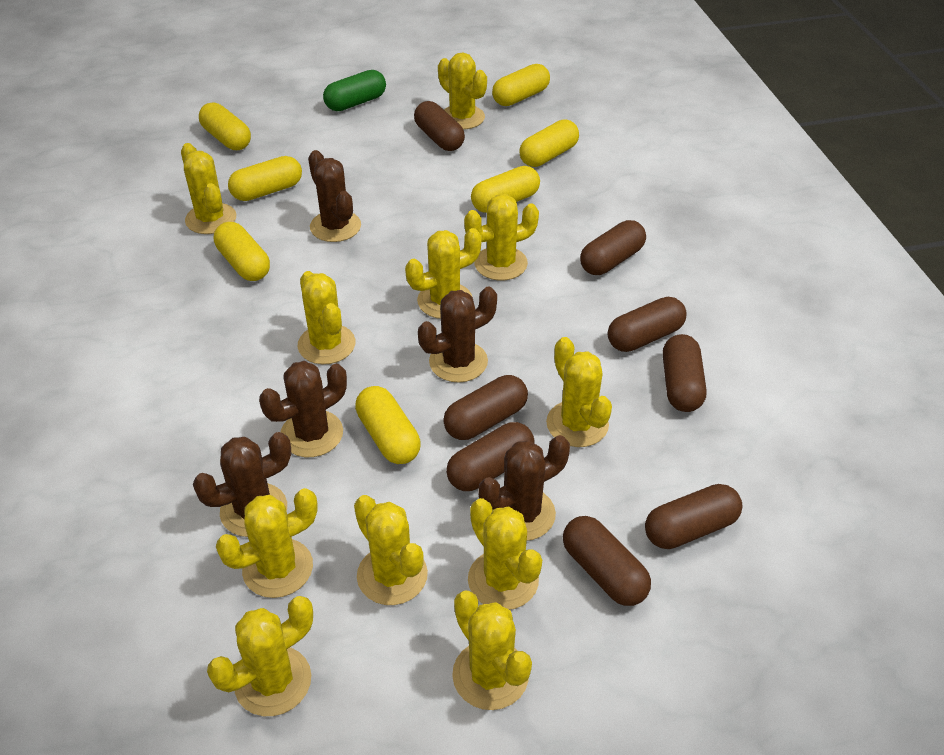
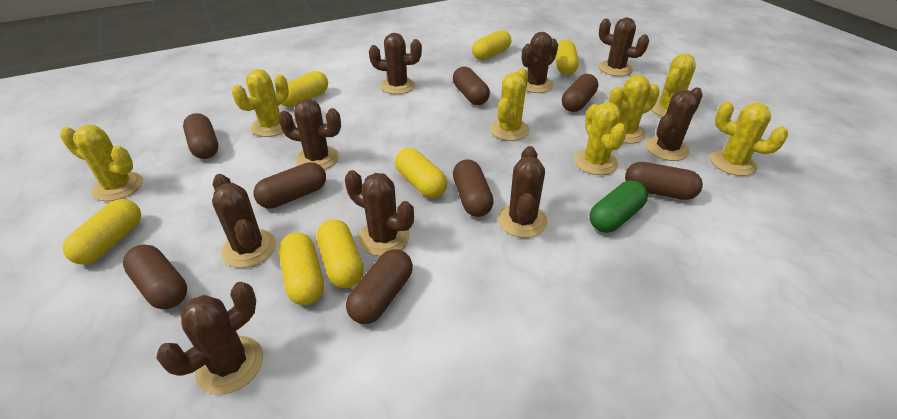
brown cactus: 5 -> 9
yellow cactus: 11 -> 7

